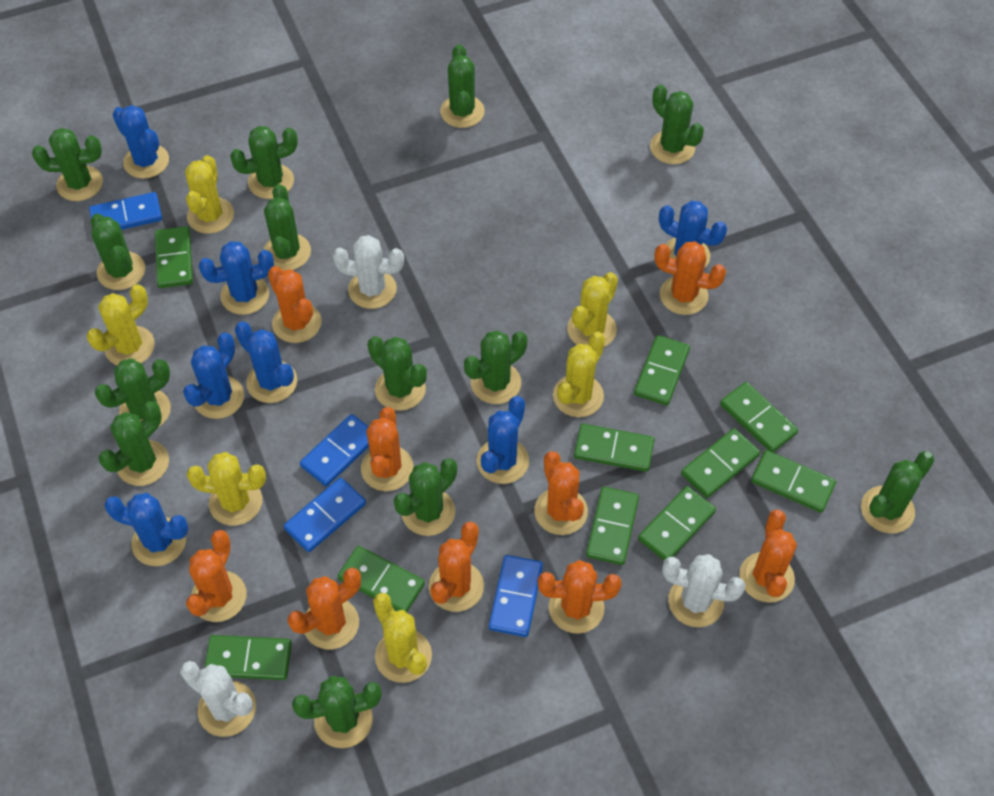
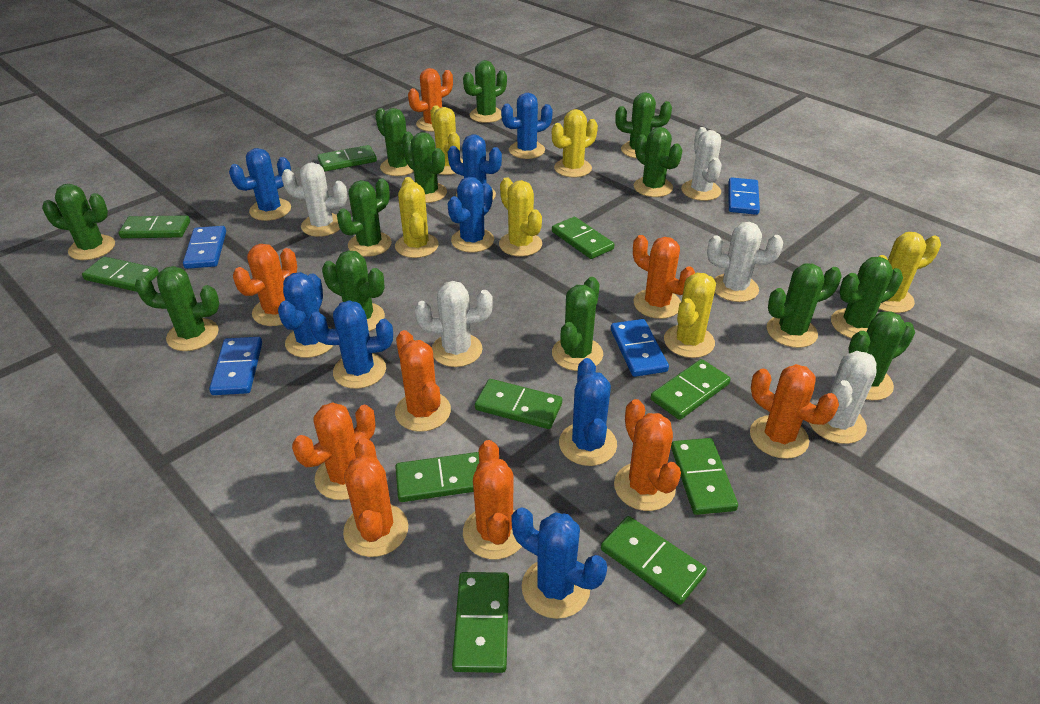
blue cactus: 7 -> 8
white cactus: 3 -> 5

